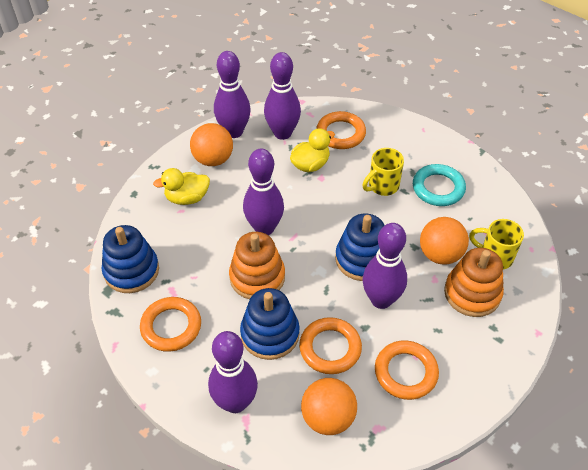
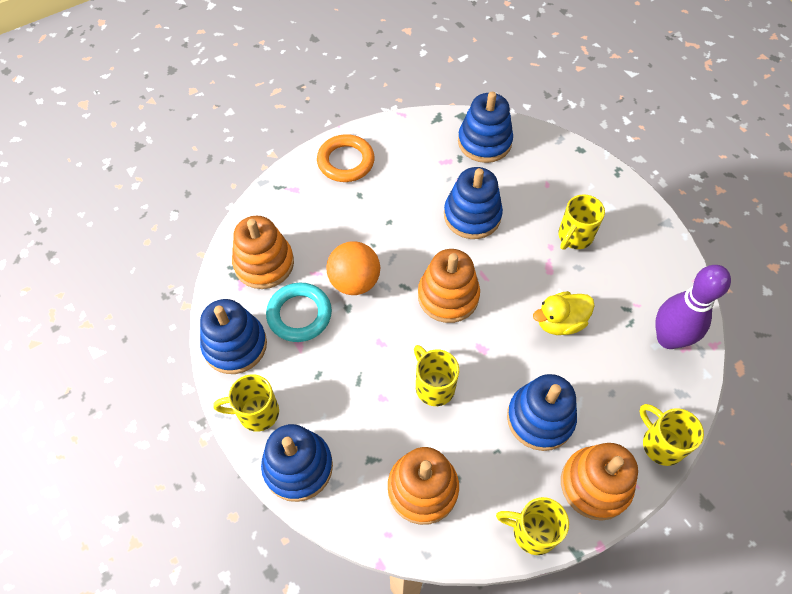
blue stacking toy: 3 -> 5
orange ball: 3 -> 1
orange ring: 4 -> 1
orange stacking toy: 2 -> 4
purple bowling pin: 5 -> 1
yellow duck: 2 -> 1
yellow mug: 2 -> 5

